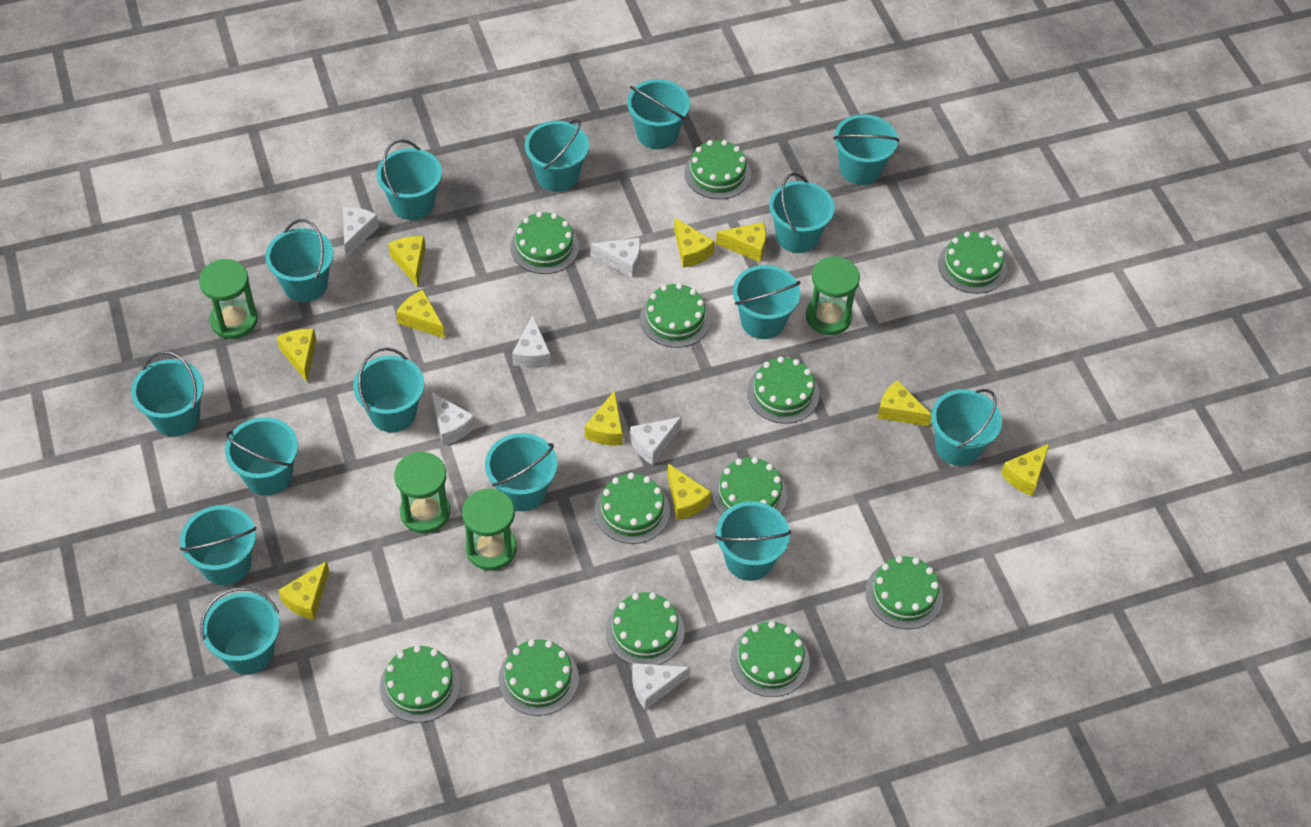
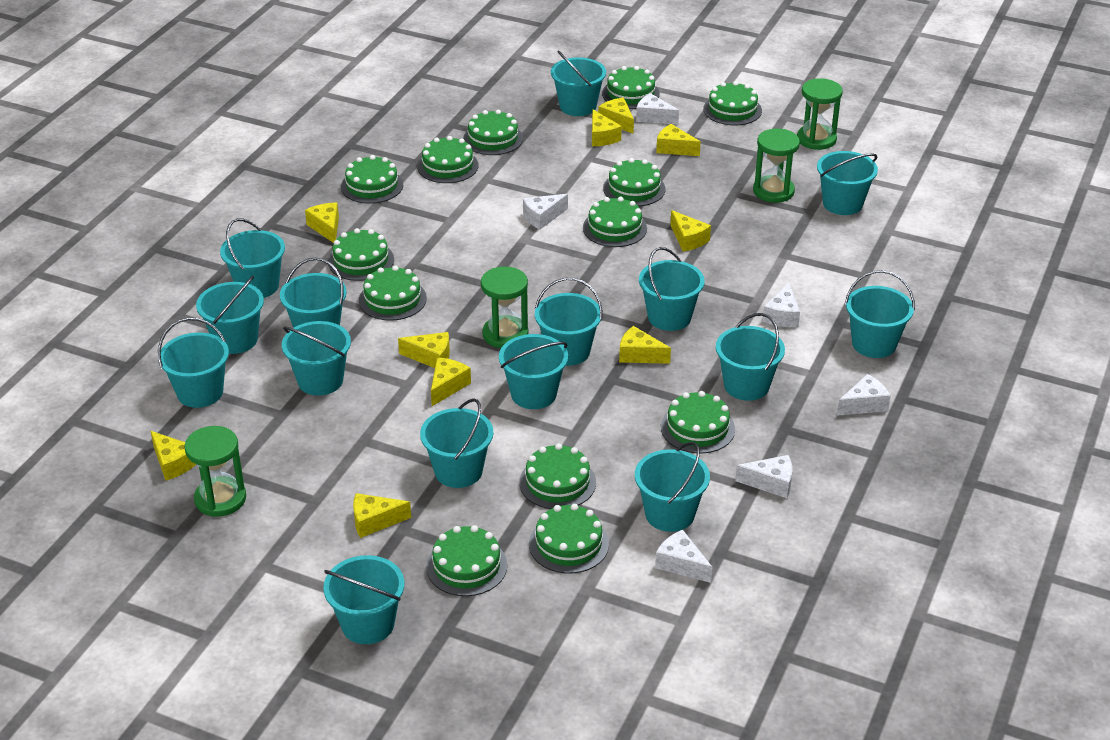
green cake: 12 -> 13

